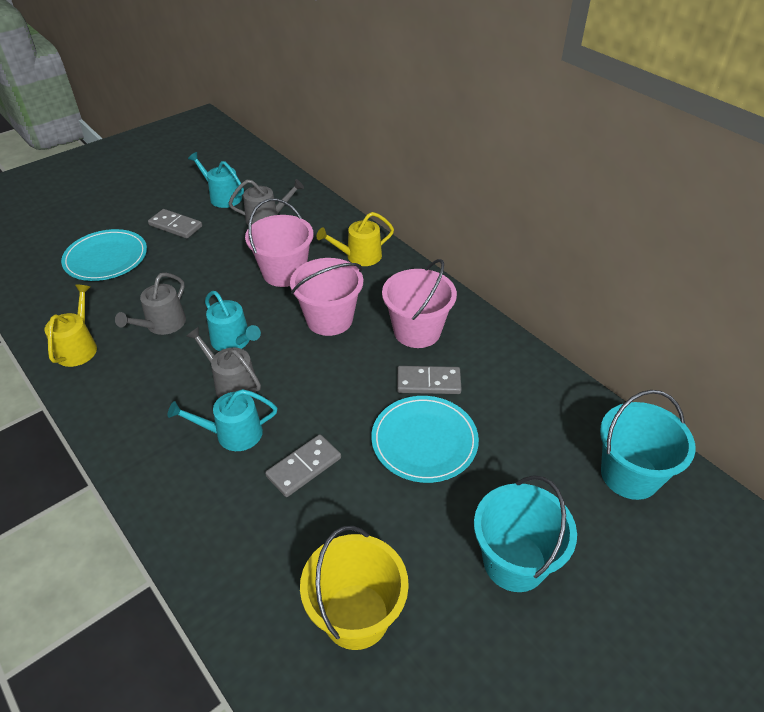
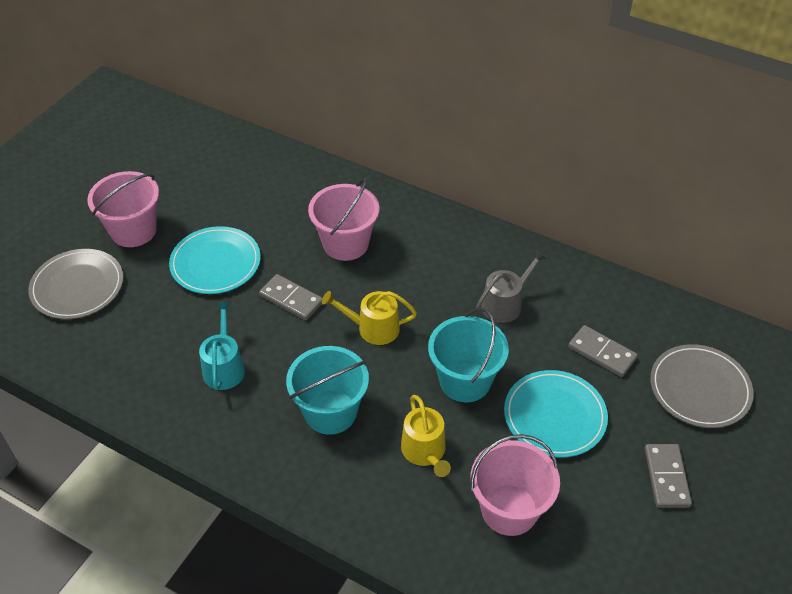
grey plate: 0 -> 2
grey watering can: 3 -> 1
turquoise watering can: 3 -> 1
yellow bucket: 1 -> 0

